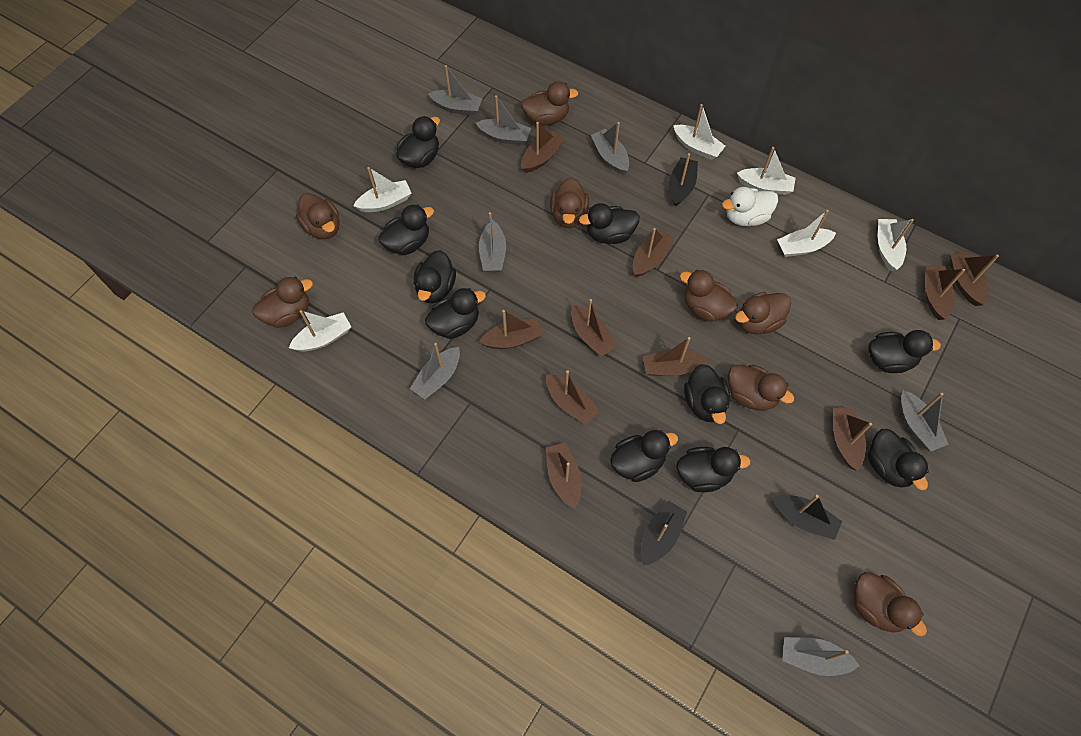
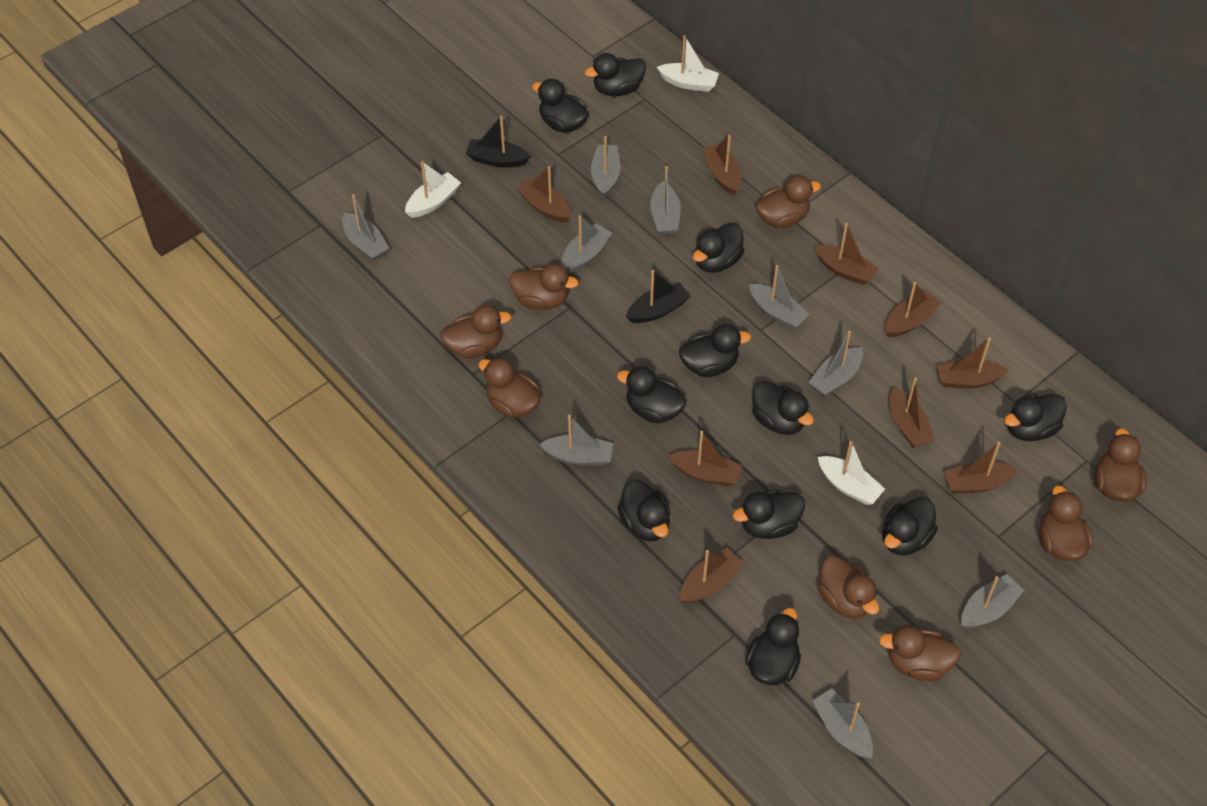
black boat: 3 -> 2
black duck: 10 -> 11
brown boat: 10 -> 9
grey boat: 7 -> 9
white boat: 6 -> 3
white duck: 1 -> 0

